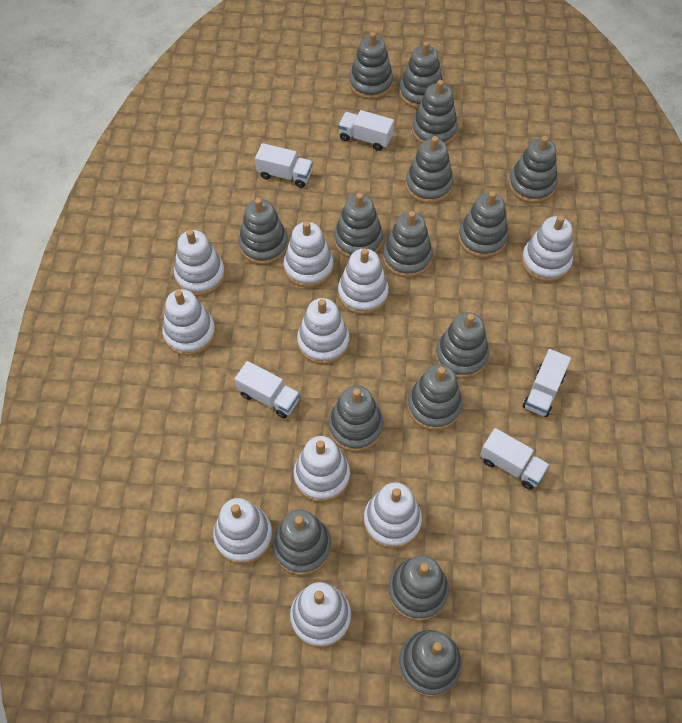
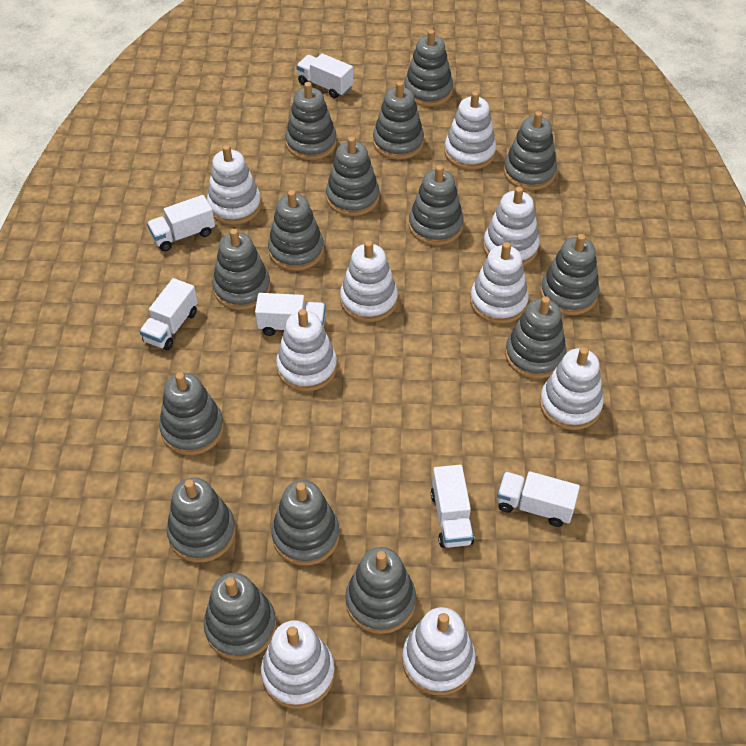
white stacking toy: 10 -> 9
white truck: 5 -> 6

